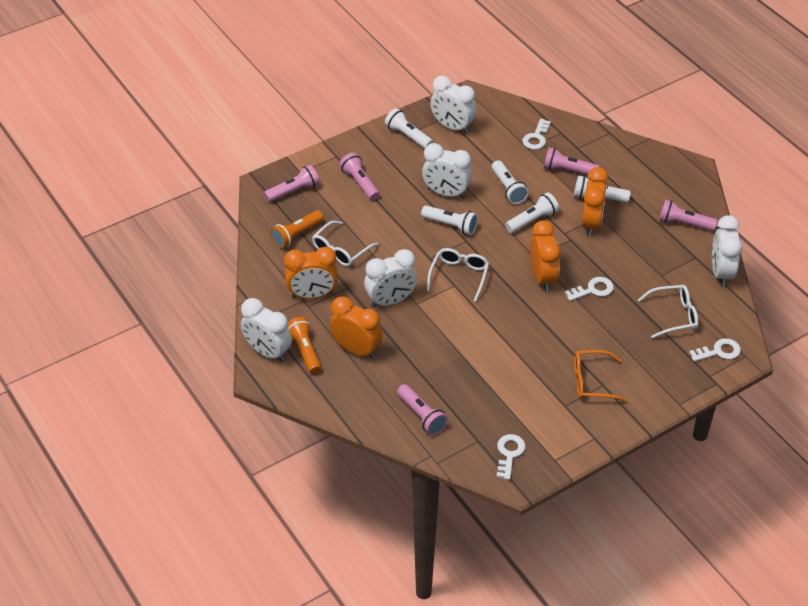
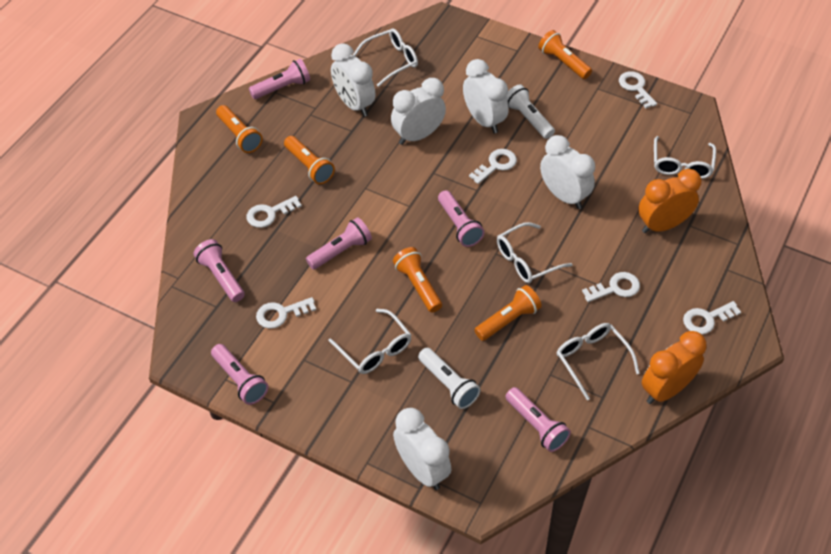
orange clock: 4 -> 2
orange flashlight: 2 -> 5
orange glasses: 1 -> 0
pink flashlight: 5 -> 6
white flashlight: 5 -> 2
white glasses: 3 -> 5
white key: 4 -> 6

